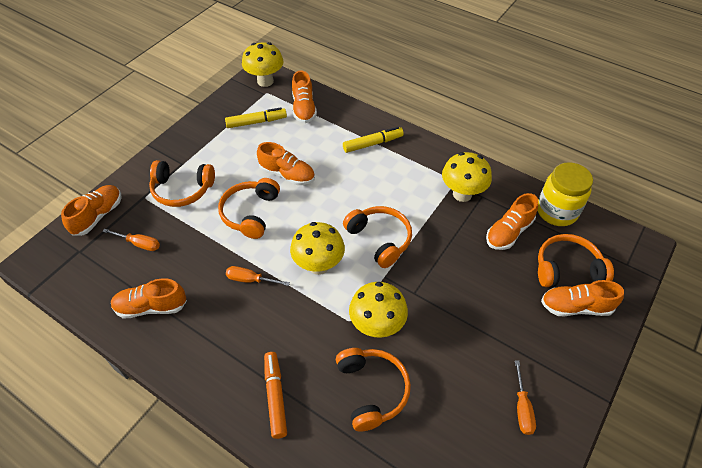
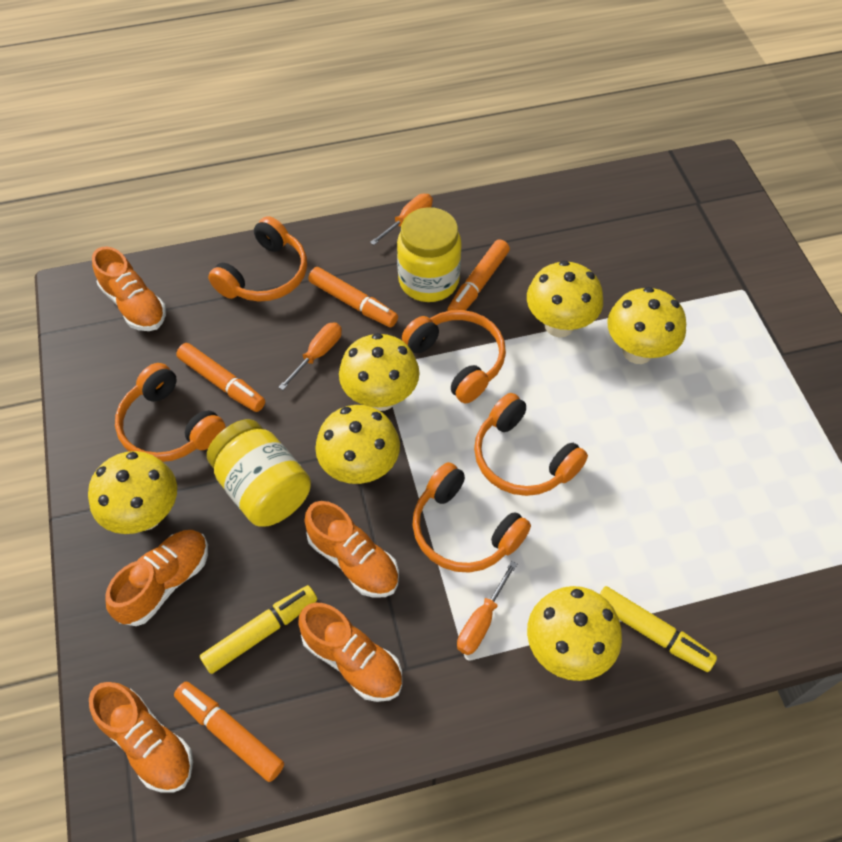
orange marker: 1 -> 4
orange shoe: 6 -> 5
yellow jar: 1 -> 2
yellow mushroom: 4 -> 6

